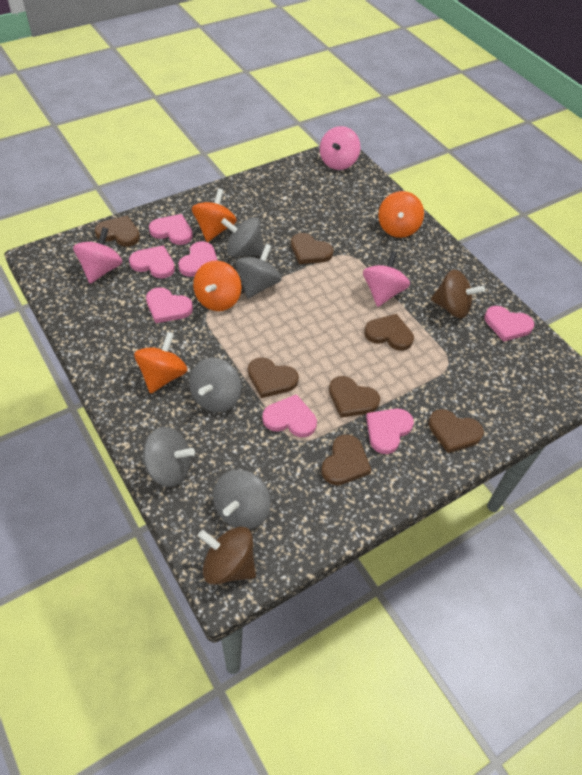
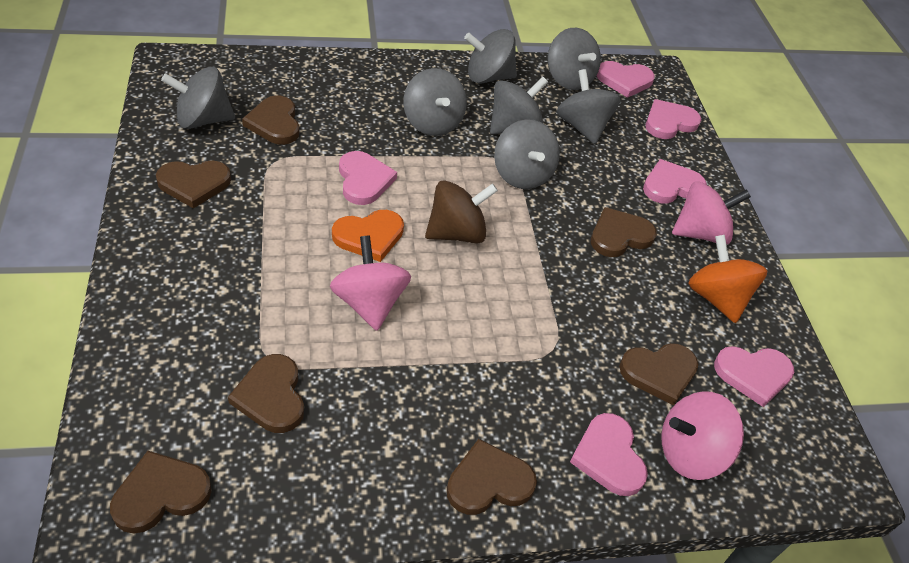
brown spinning top: 2 -> 1
grey spinning top: 5 -> 7
orange heart: 0 -> 1
orange spinning top: 4 -> 1
pink heart: 7 -> 6

